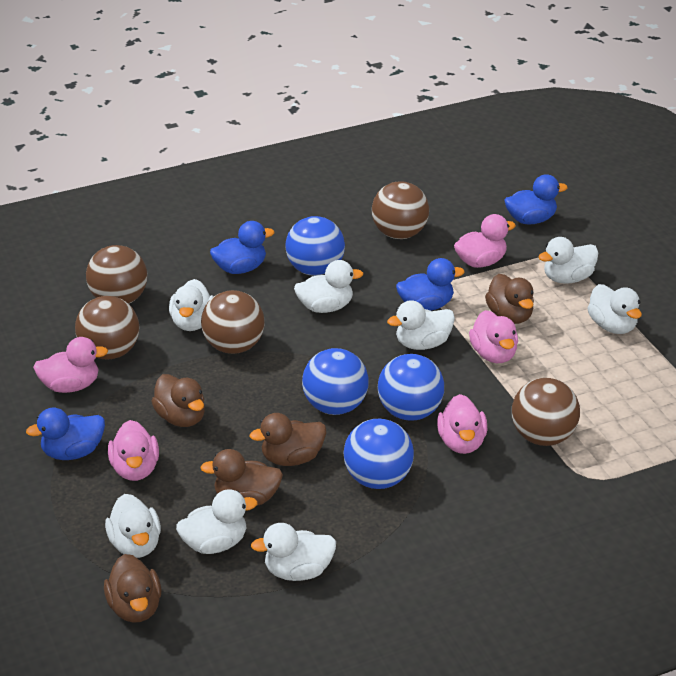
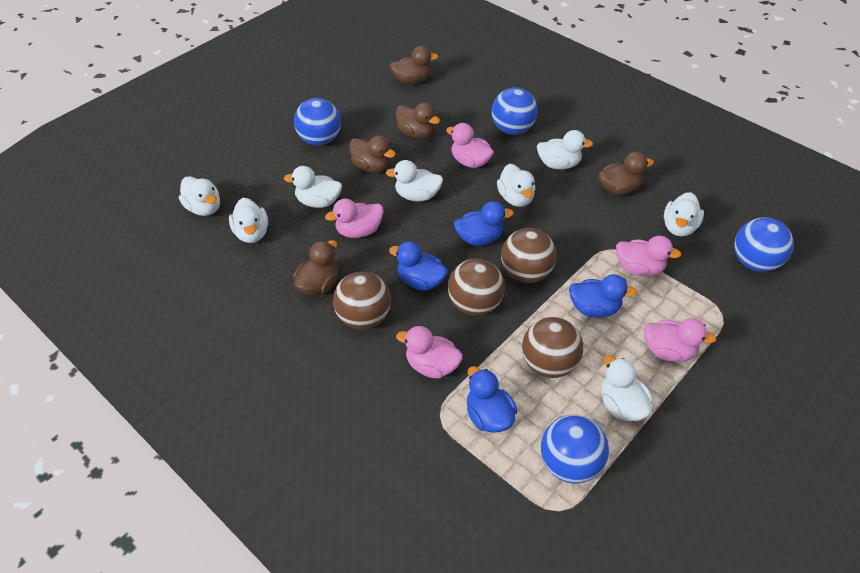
brown ball: 5 -> 4

